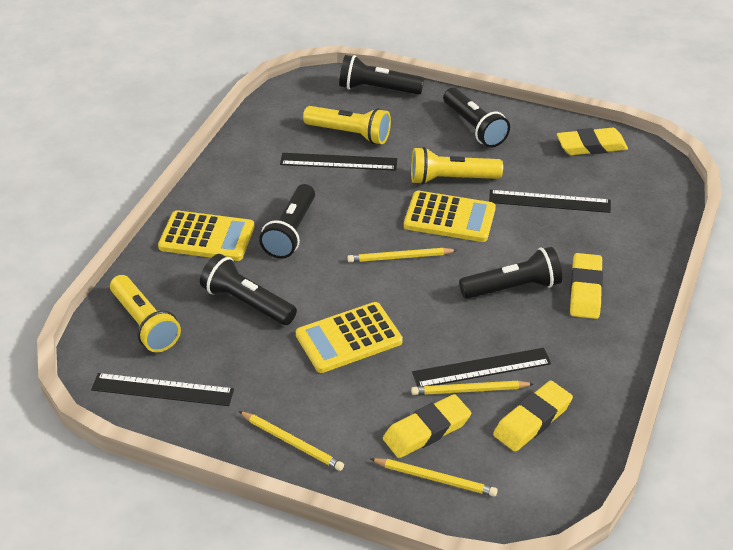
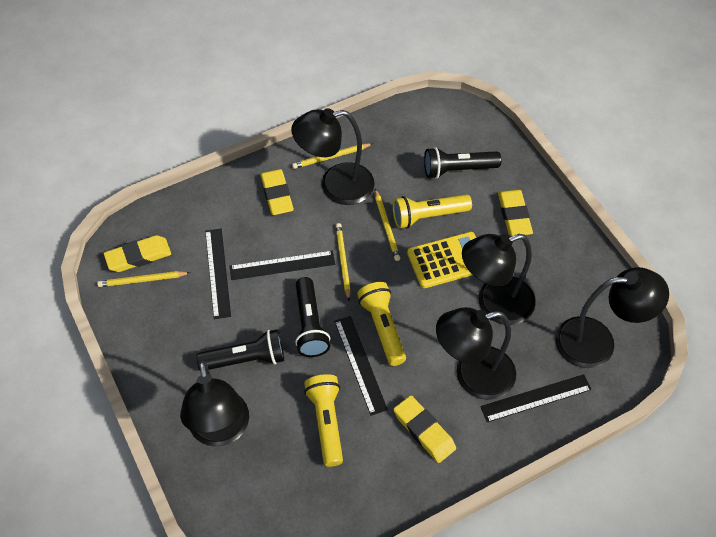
black flashlight: 5 -> 3
black lamp: 0 -> 5
yellow calculator: 3 -> 1

